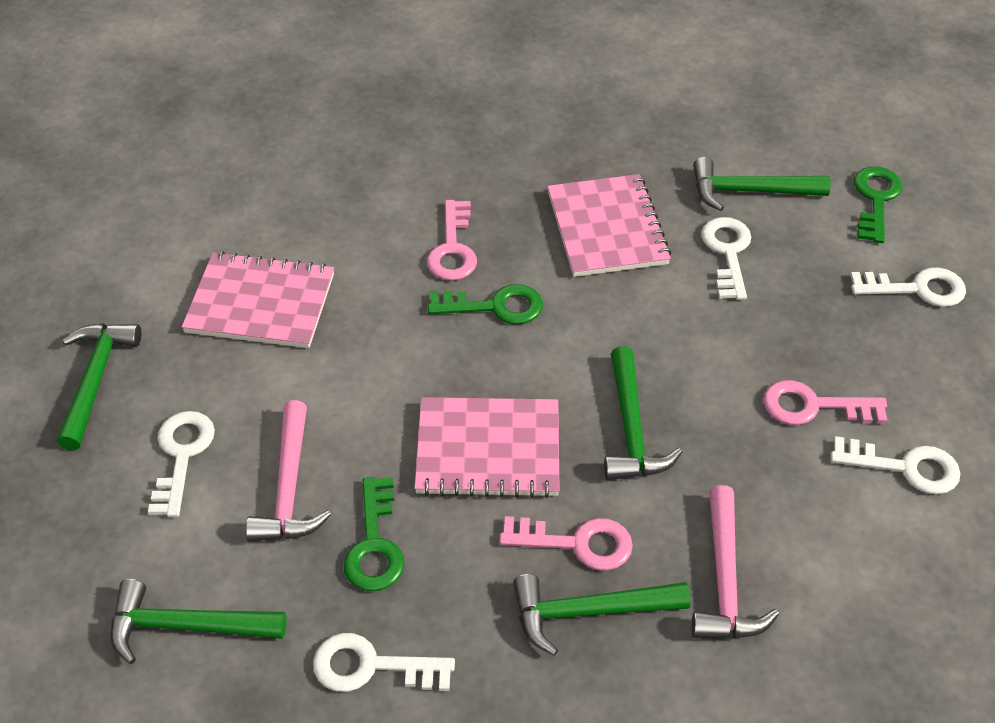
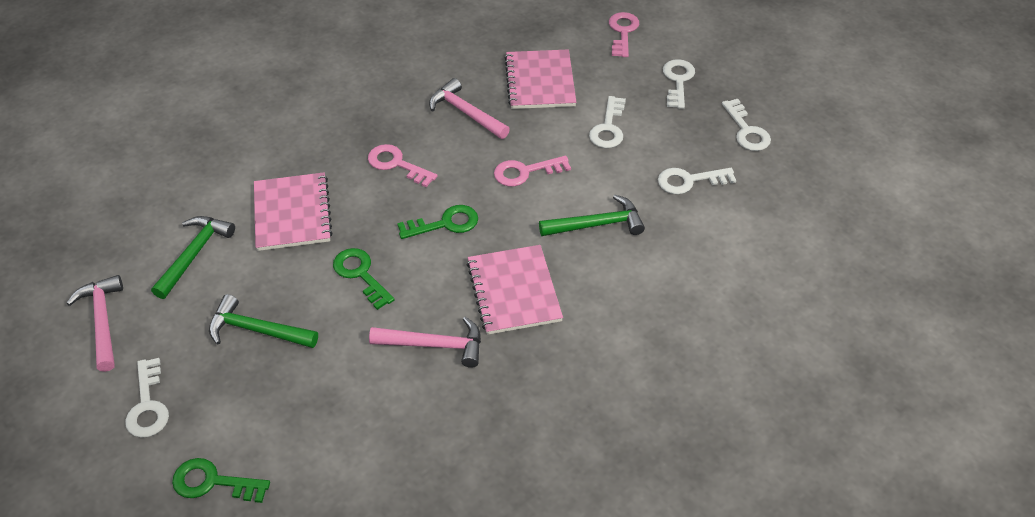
green hammer: 5 -> 3
pink hammer: 2 -> 3

